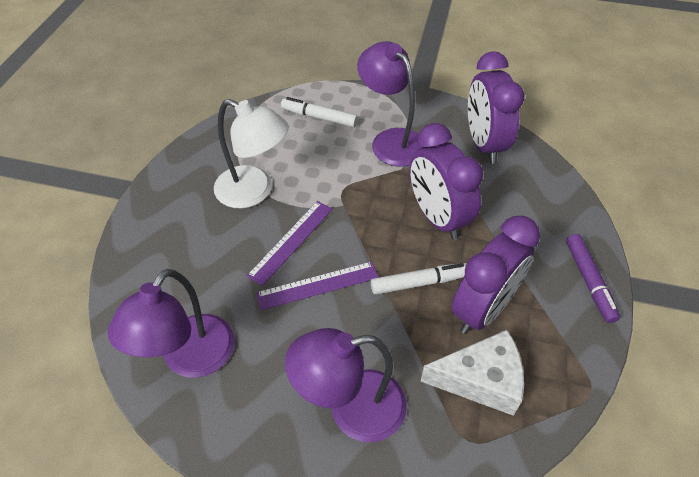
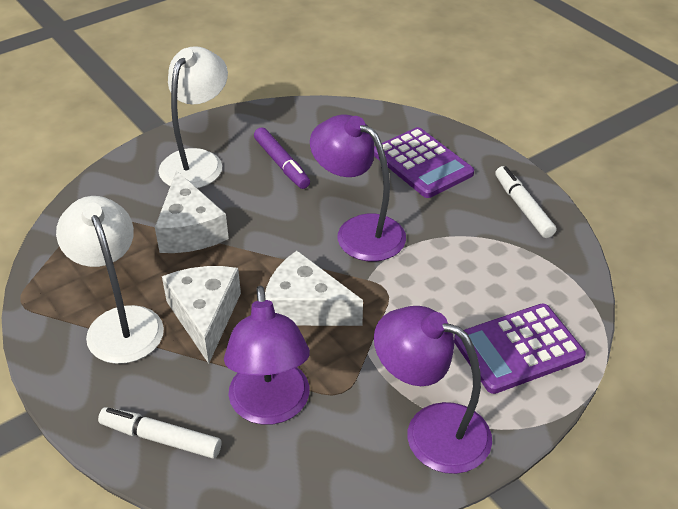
purple calculator: 0 -> 2
purple clock: 3 -> 0
purple ruler: 2 -> 0
white cheese: 1 -> 3
white lamp: 1 -> 2

